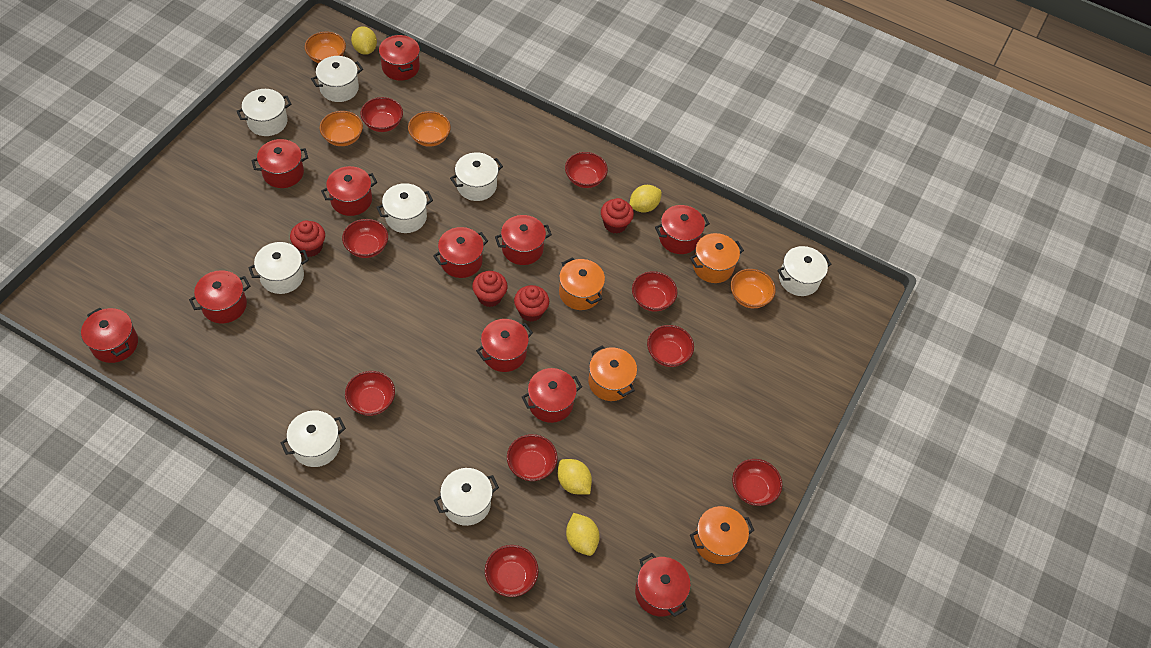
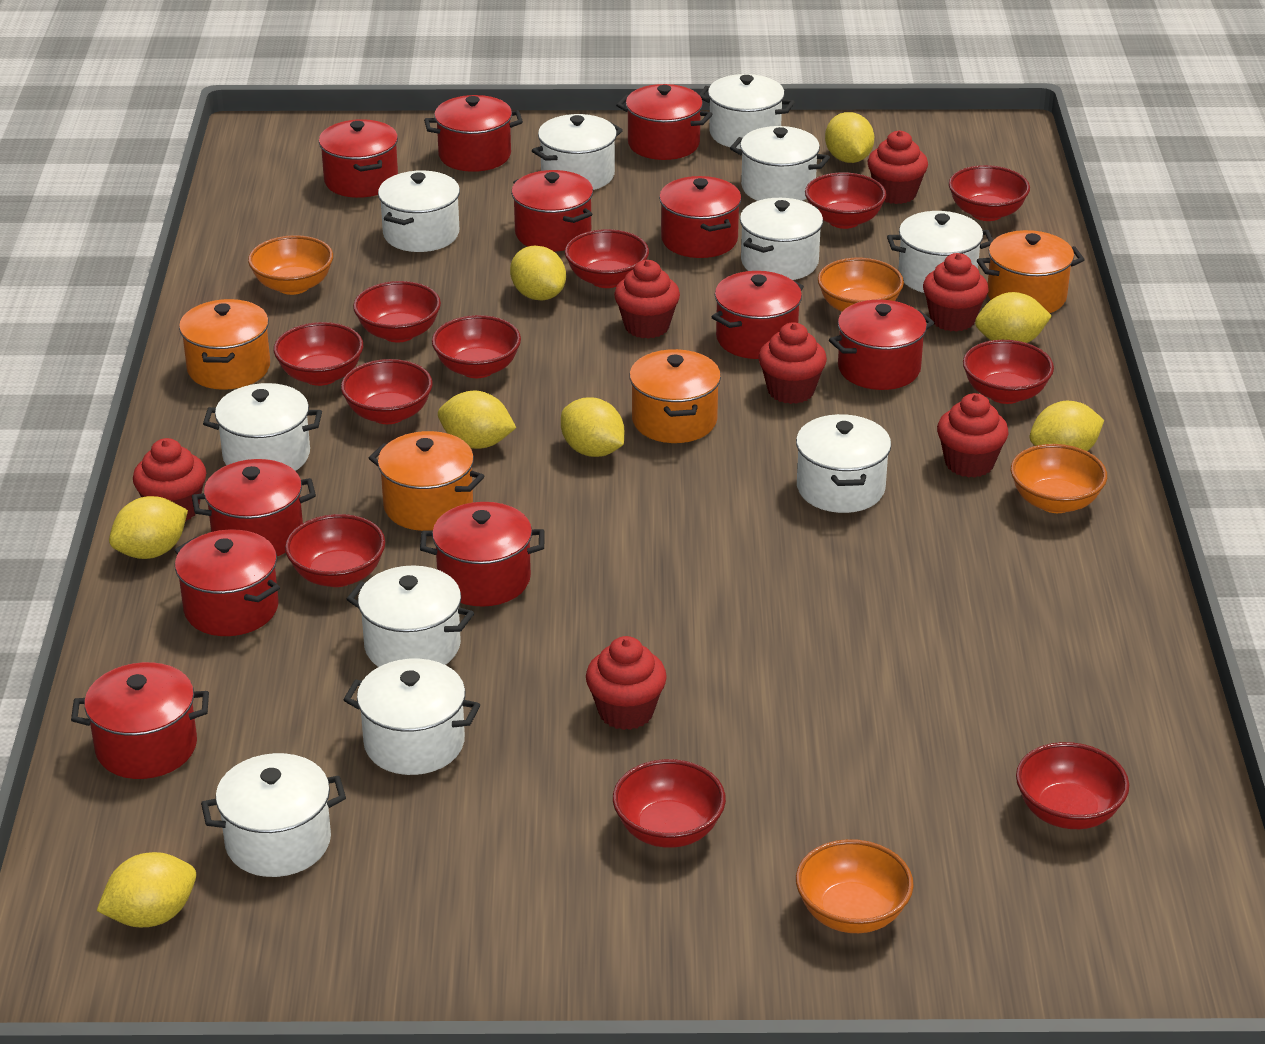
red bowl: 9 -> 11
red cupcake: 4 -> 7
white pot: 8 -> 11
yellow lemon: 4 -> 8

